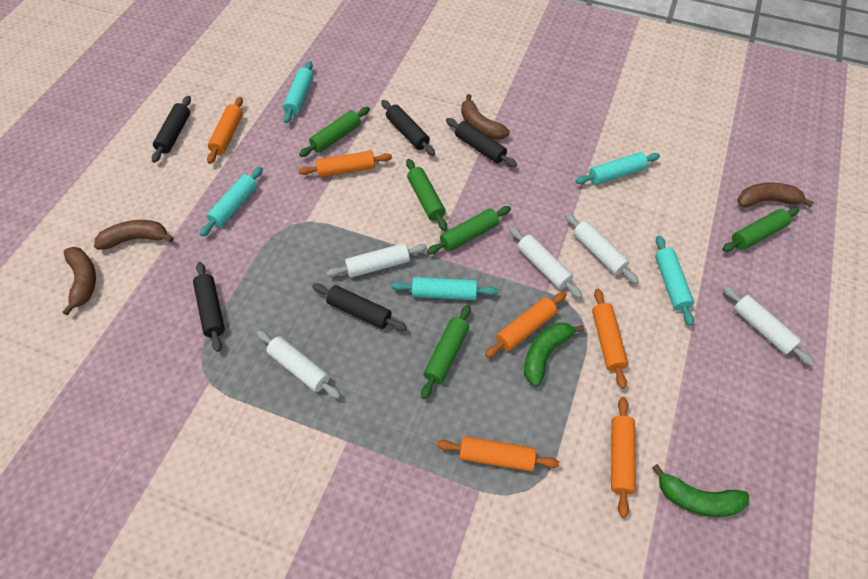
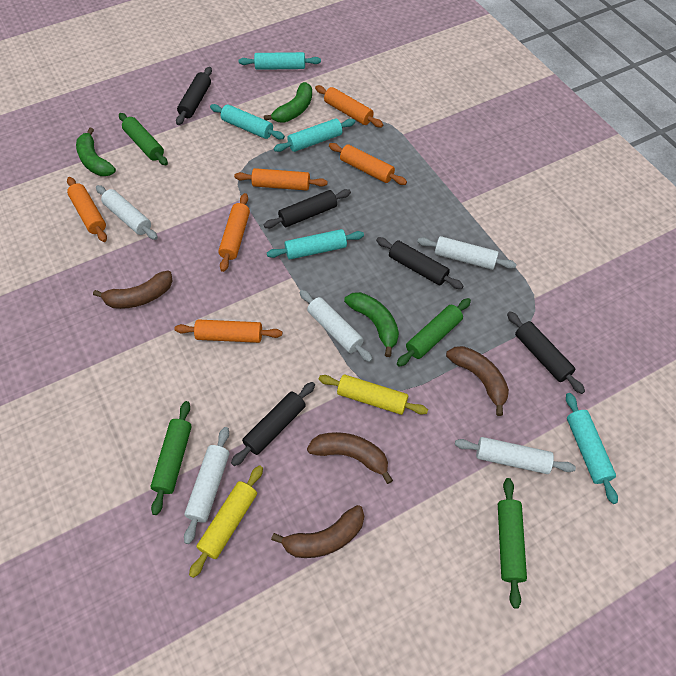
green banana: 2 -> 3
green rolling pin: 5 -> 4
yellow rolling pin: 0 -> 2

